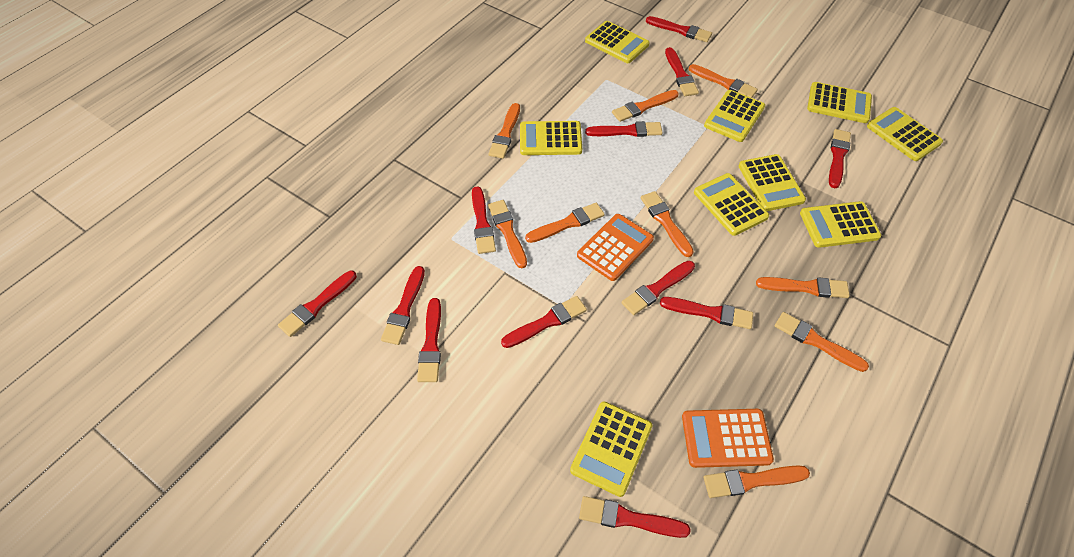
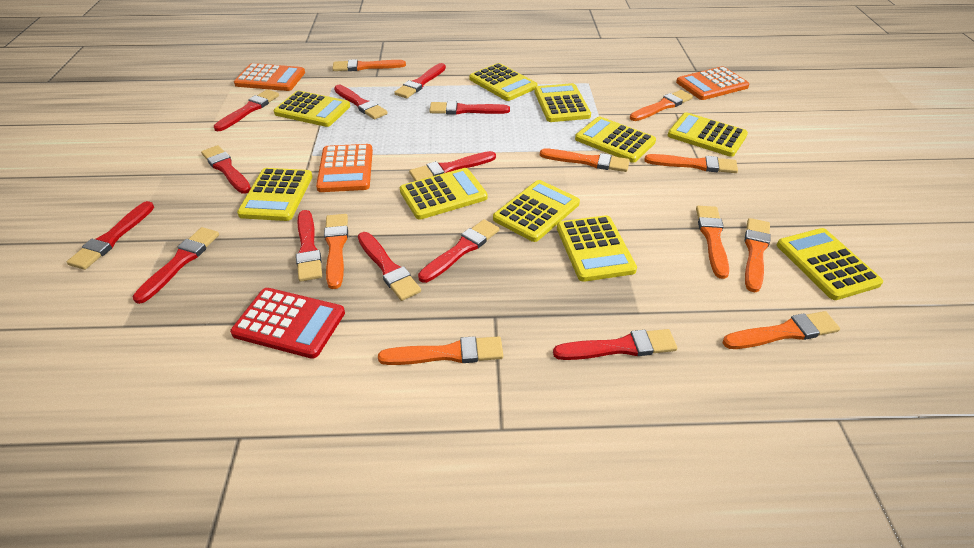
orange calculator: 2 -> 3
red calculator: 0 -> 1
yellow calculator: 9 -> 10

